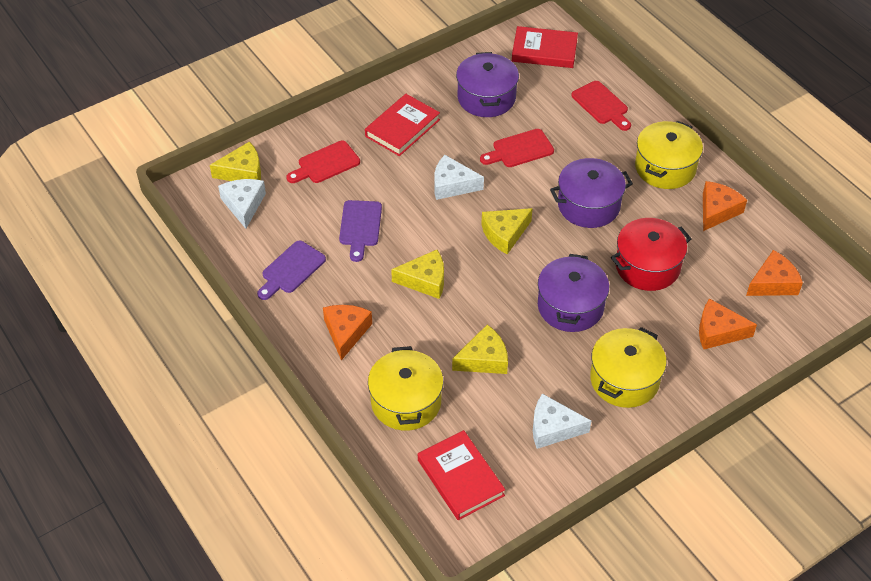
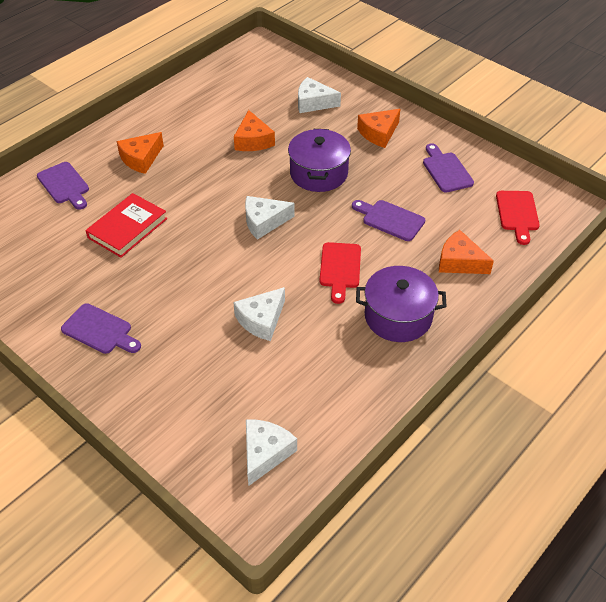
purple cutting board: 2 -> 4
purple pot: 3 -> 2
red book: 3 -> 1
red cutting board: 3 -> 2
red pot: 1 -> 0
white cheese: 3 -> 4
yellow cheese: 4 -> 0
yellow pot: 3 -> 0

